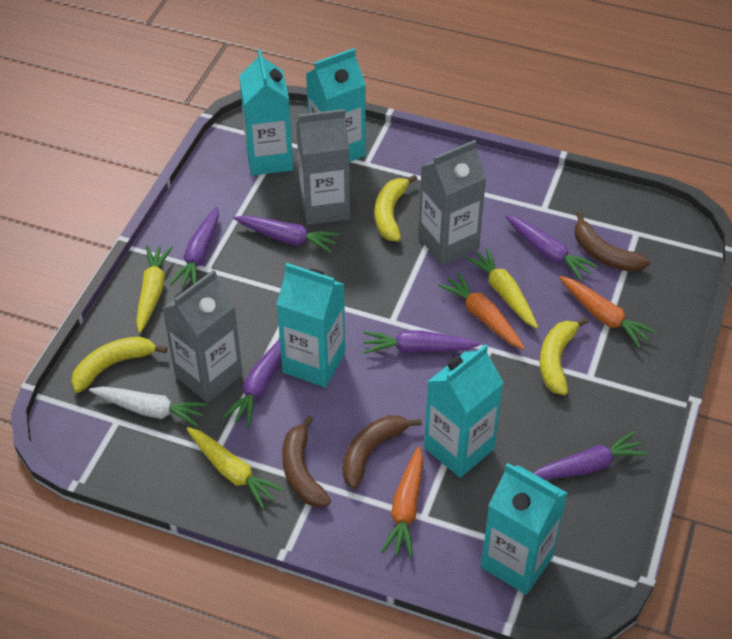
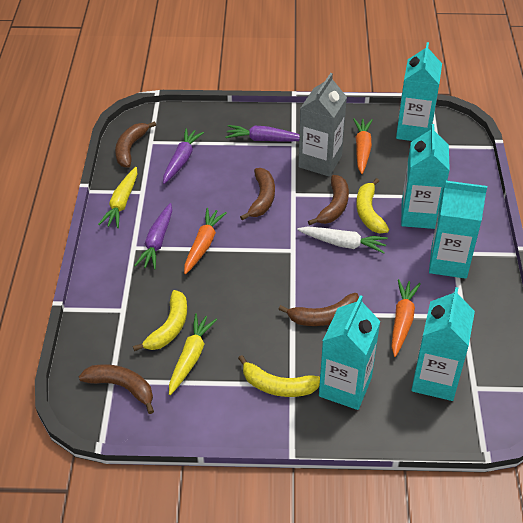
brown banana: 3 -> 5
grey carton: 3 -> 1
purple carrot: 6 -> 3
yellow carrot: 3 -> 2

